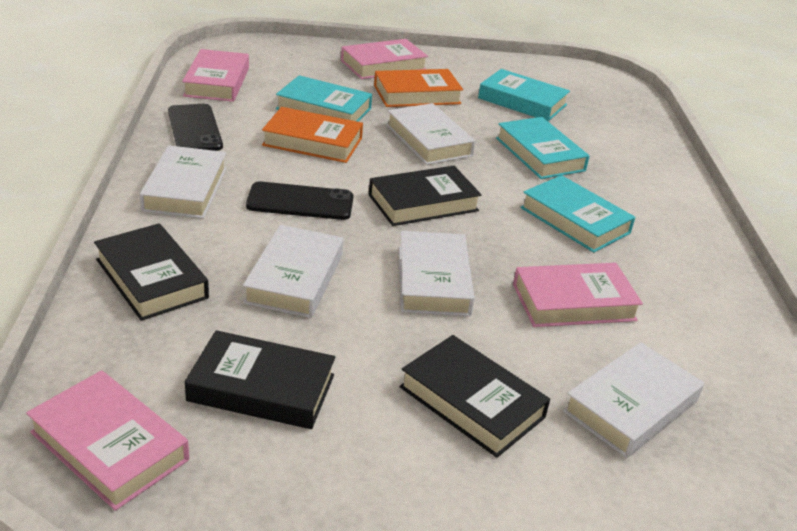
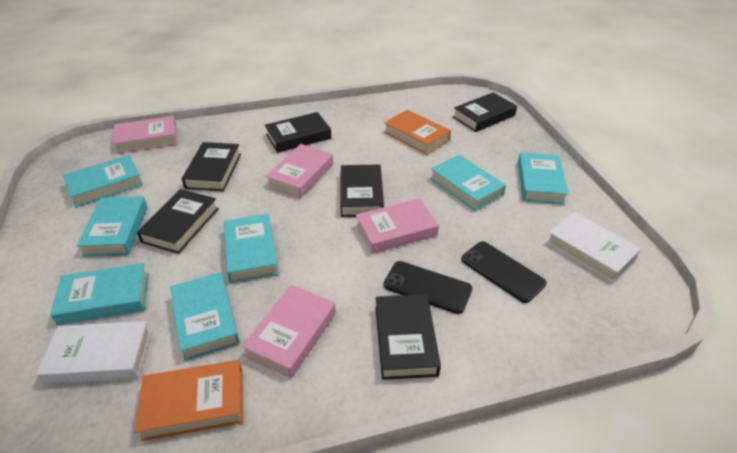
black book: 4 -> 6
turquoise book: 4 -> 7
white book: 5 -> 2

